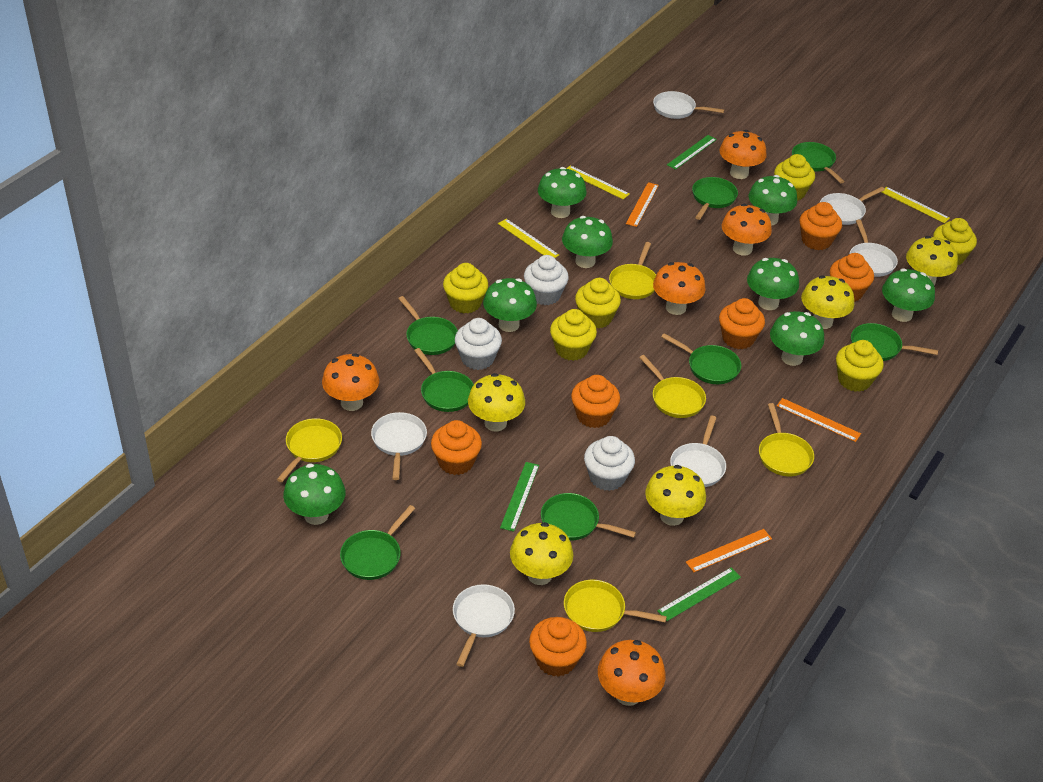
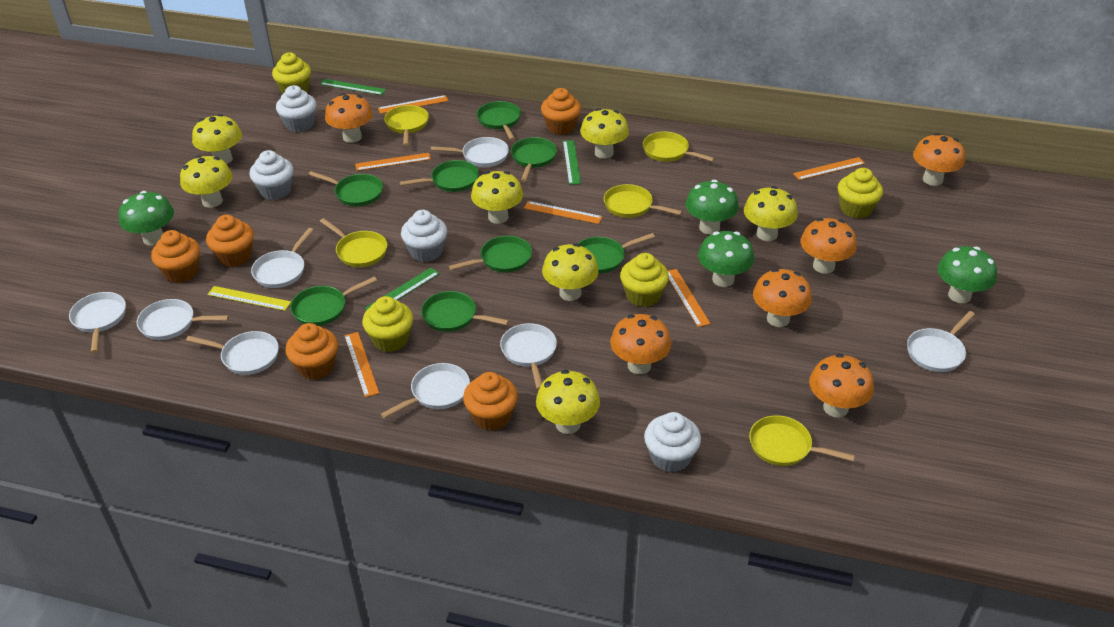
green mushroom: 8 -> 4
orange cupcake: 6 -> 5
orange mushroom: 5 -> 6
orange ruler: 3 -> 6
white cupcake: 3 -> 4
white pan: 6 -> 8
yellow cupcake: 6 -> 4
yellow mushroom: 5 -> 7
yellow ruler: 3 -> 1

